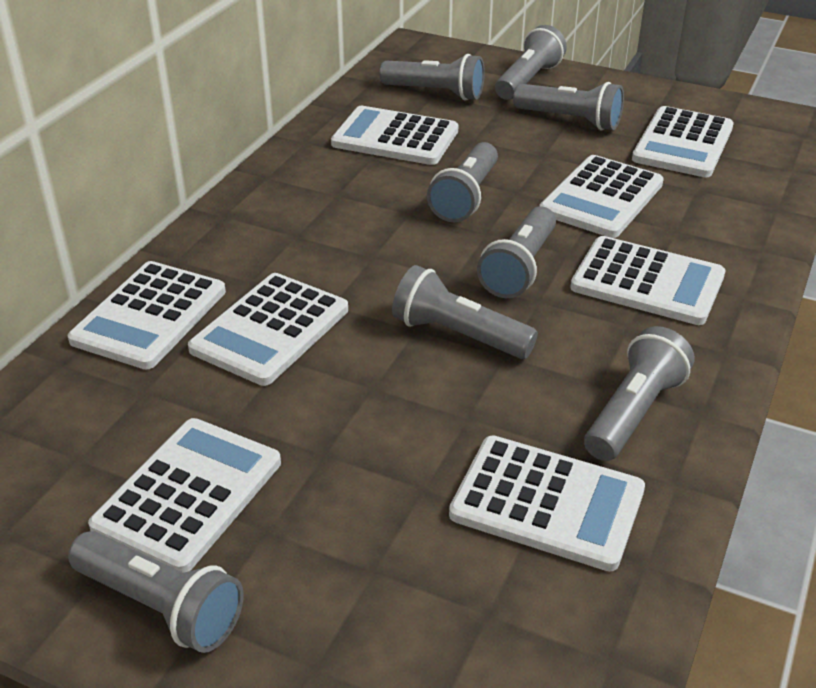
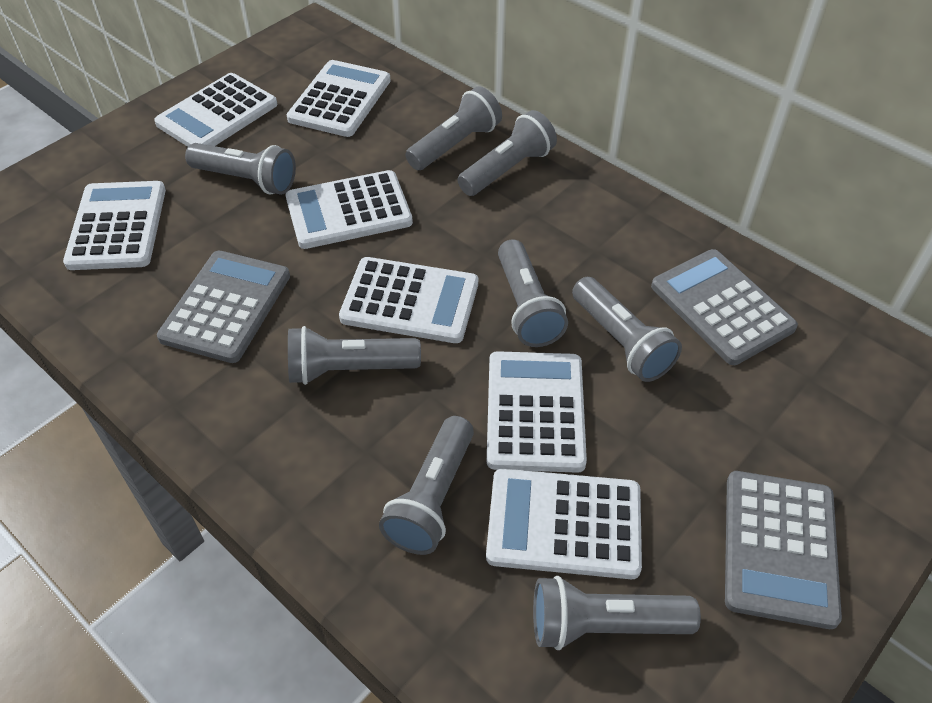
grey calculator: 0 -> 3
white calculator: 8 -> 7

